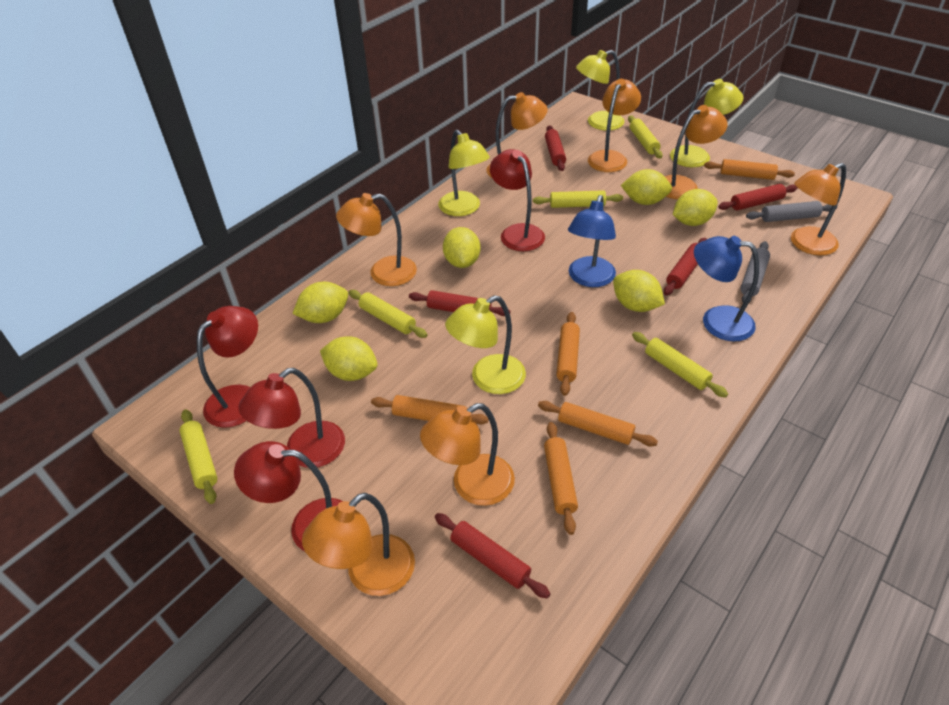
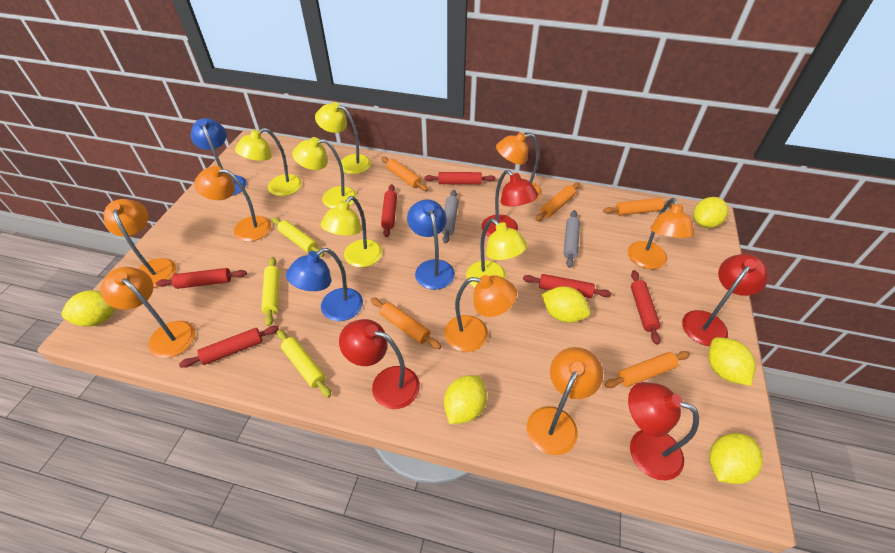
blue lamp: 2 -> 3
red rolling pin: 5 -> 6
yellow lamp: 4 -> 5
yellow rolling pin: 5 -> 3

